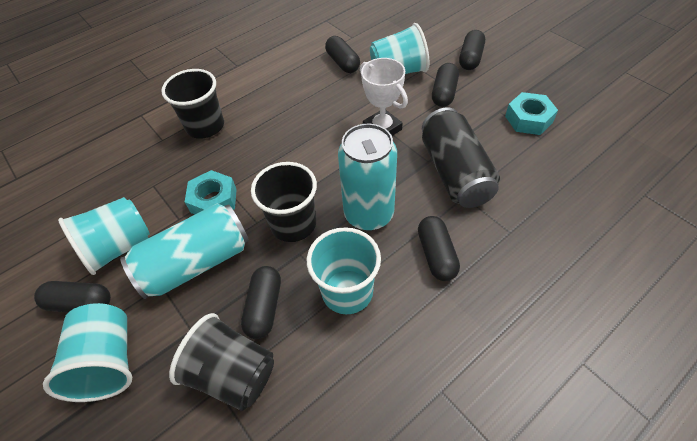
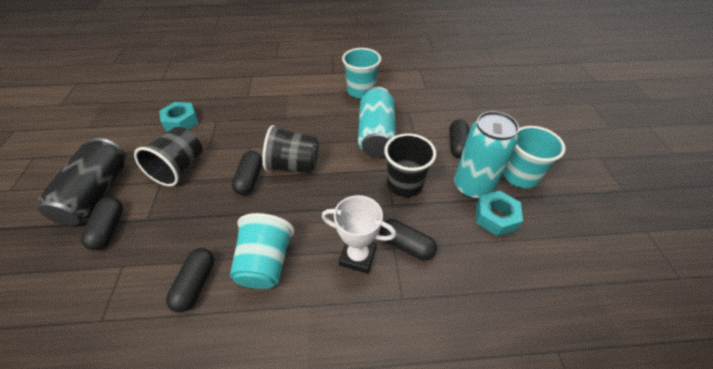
black capsule: 6 -> 5
turquoise cup: 4 -> 3

